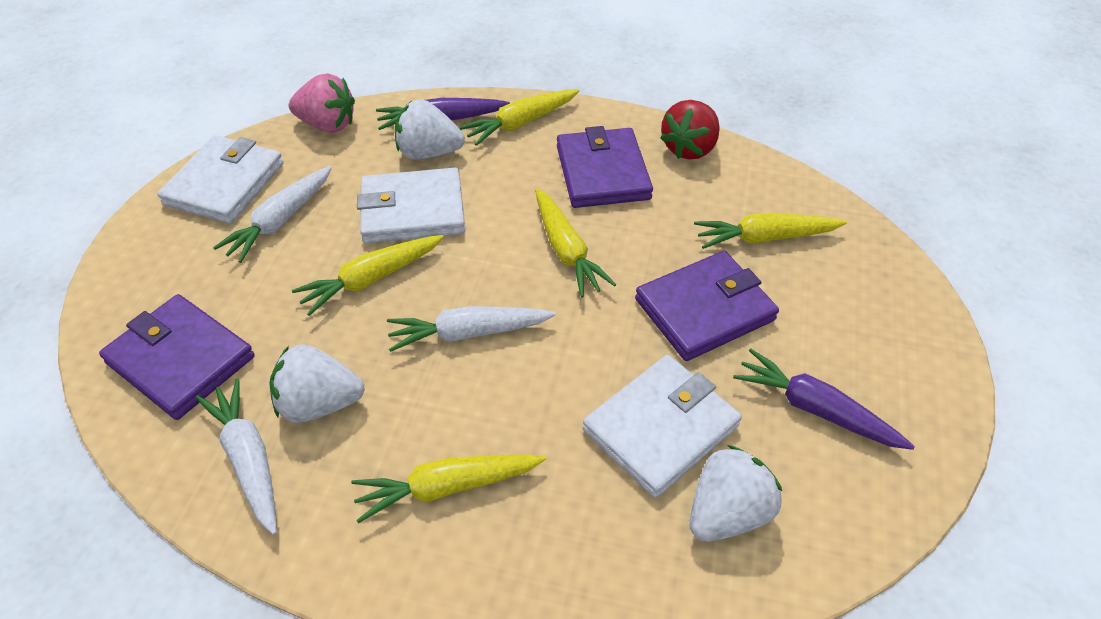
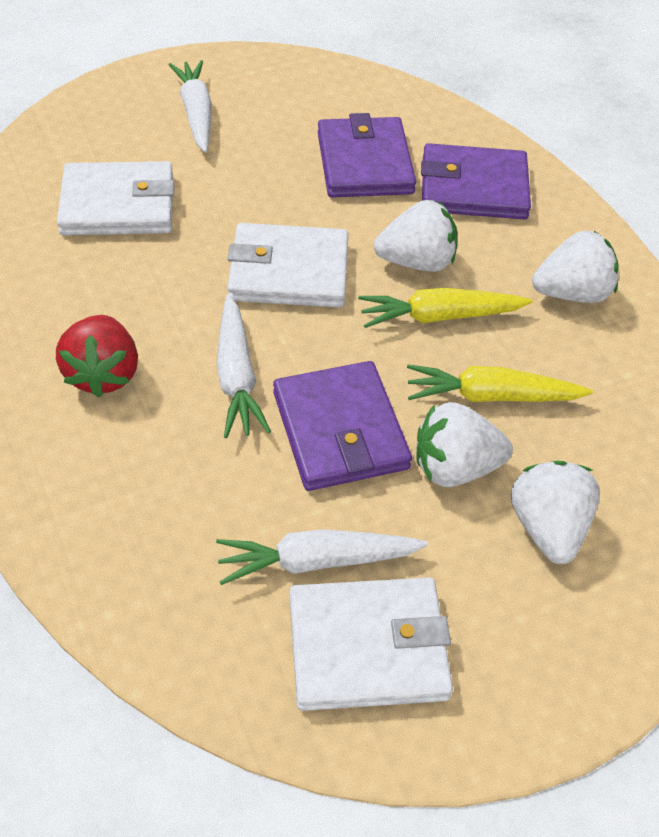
pink strawberry: 1 -> 0
purple carrot: 2 -> 0
white strawberry: 3 -> 4
yellow carrot: 5 -> 2

